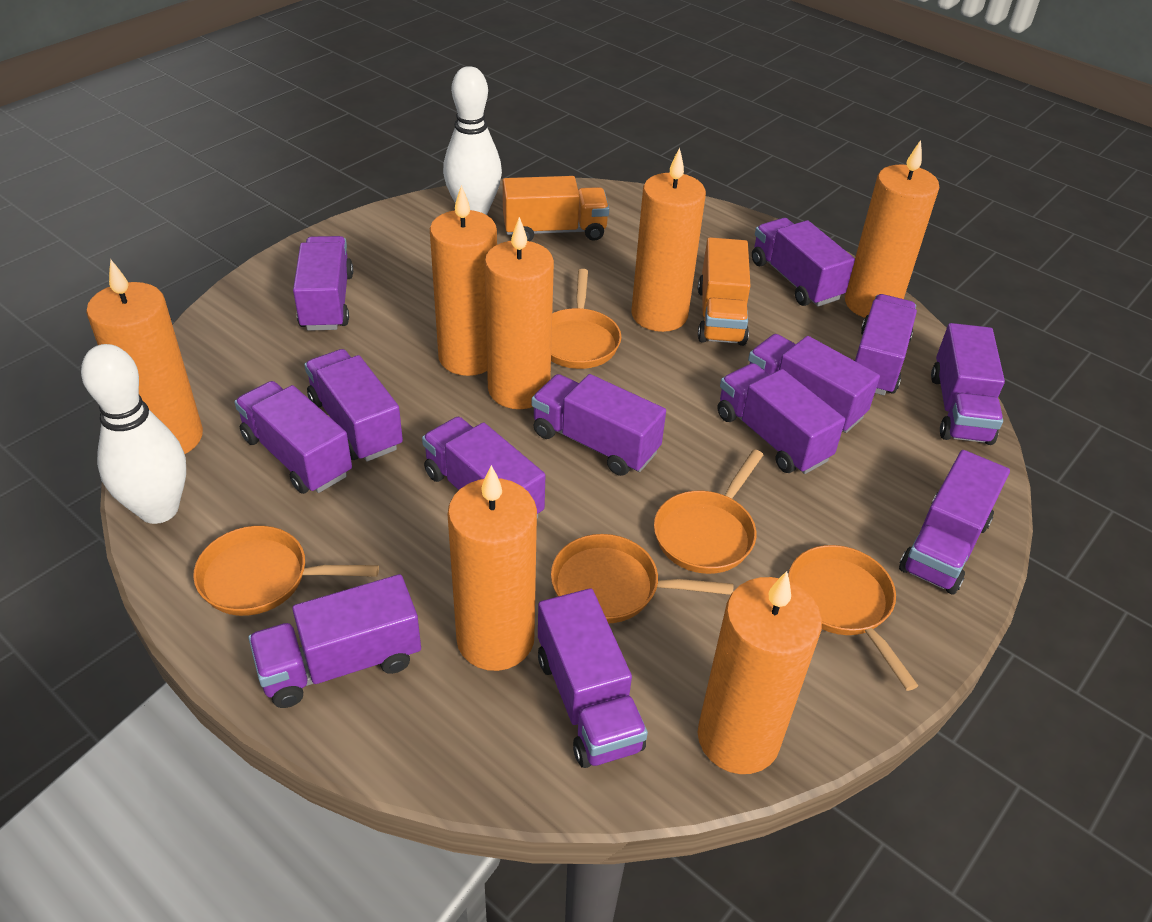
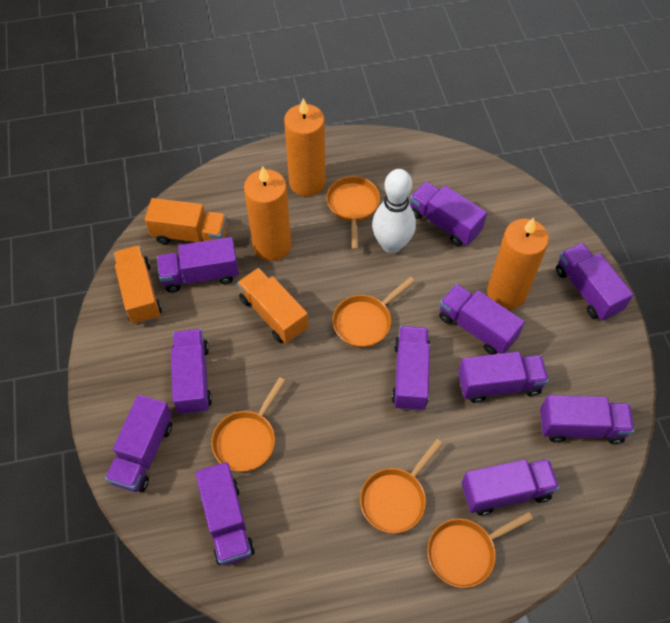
orange candle: 7 -> 3
orange truck: 2 -> 3
purple truck: 13 -> 11
white bowling pin: 2 -> 1

